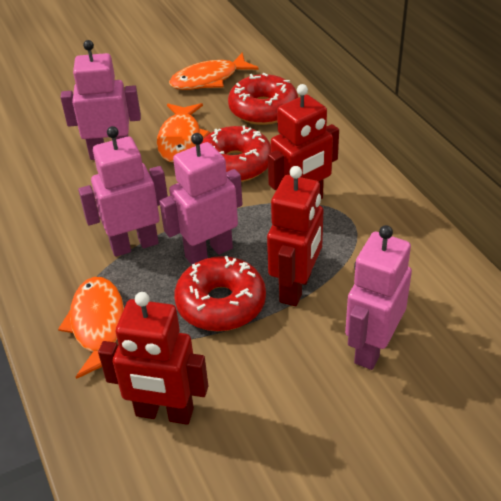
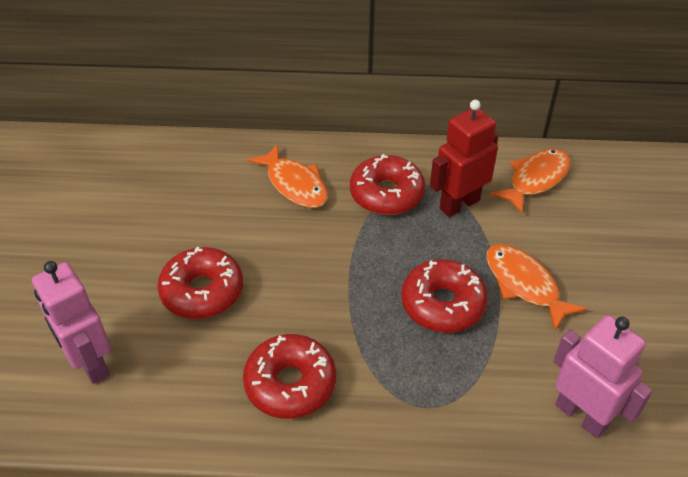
pink robot: 4 -> 2
red donut: 3 -> 4
red robot: 3 -> 1

